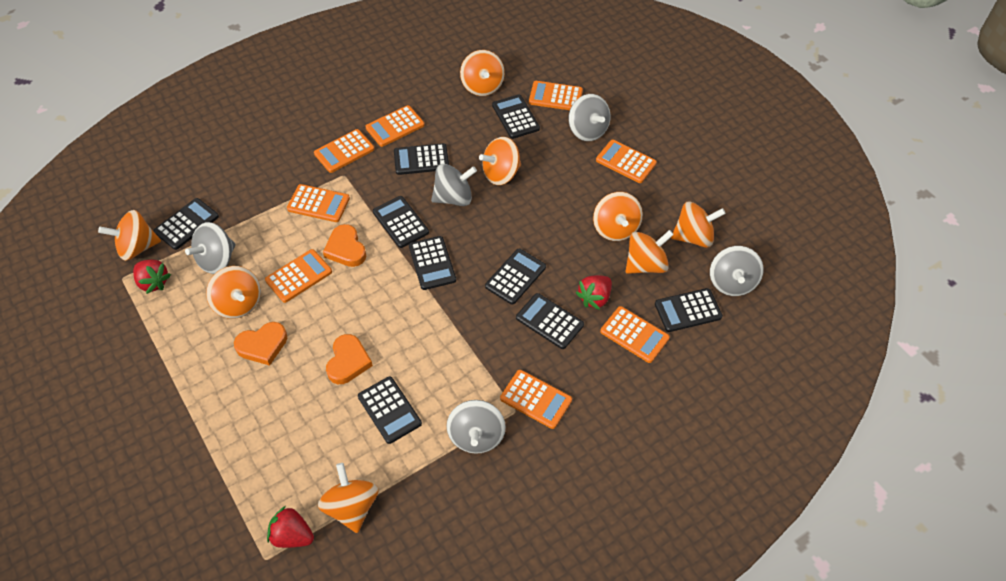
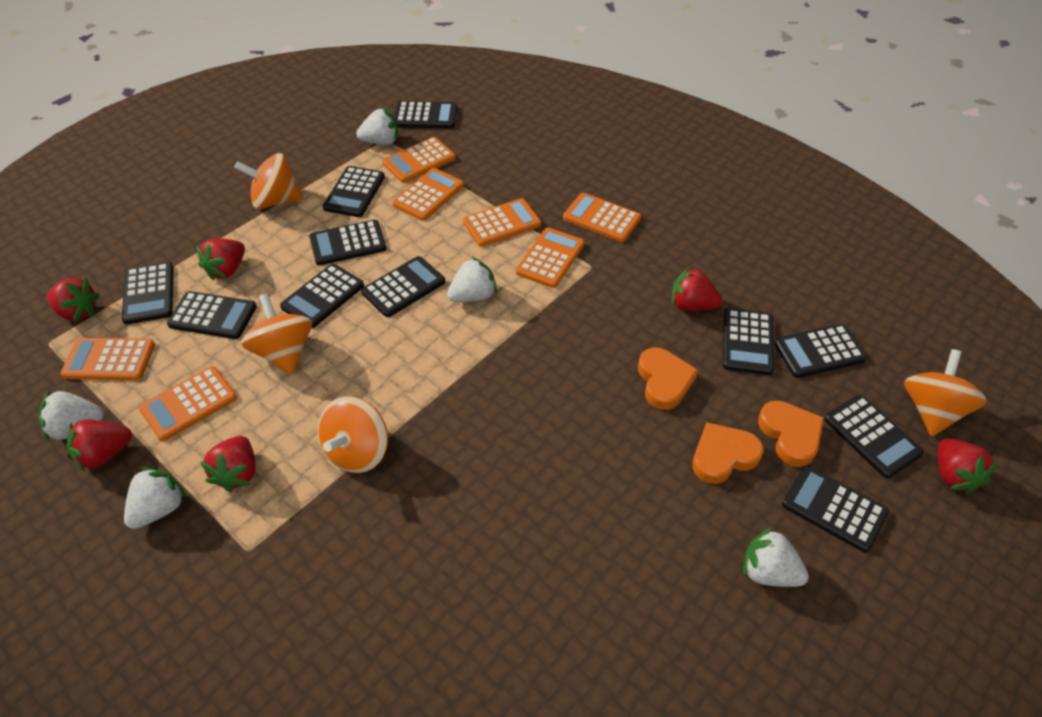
black calculator: 9 -> 11
grey spinning top: 5 -> 0
orange calculator: 8 -> 7
orange spinning top: 8 -> 4
red strawberry: 3 -> 6
white strawberry: 0 -> 5

